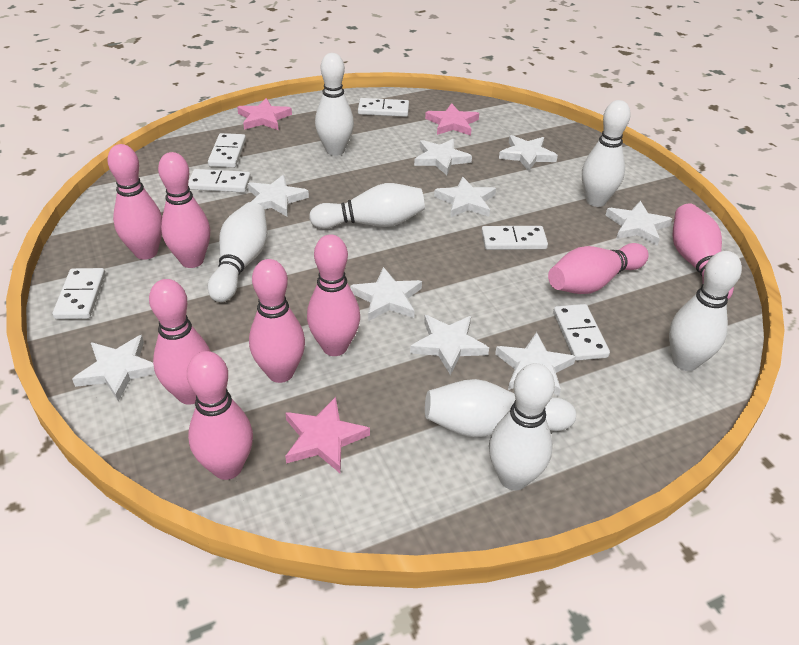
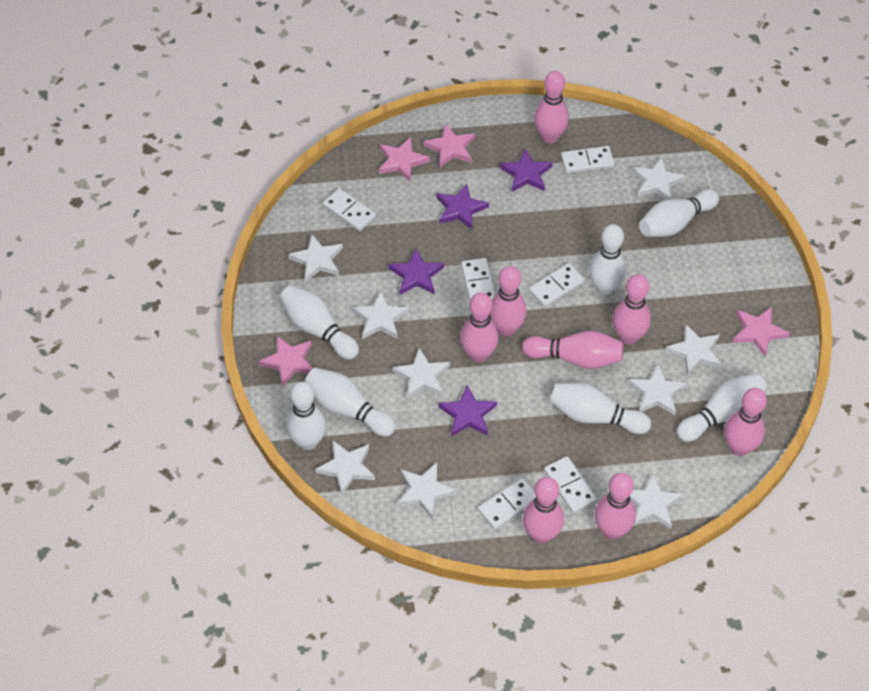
pink star: 3 -> 4
purple star: 0 -> 4

